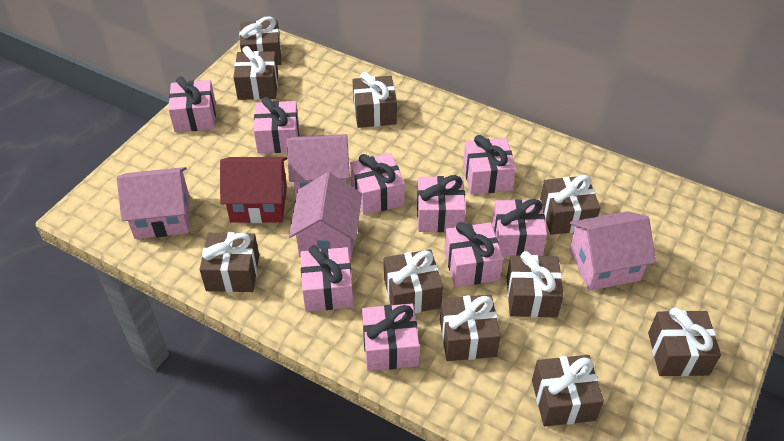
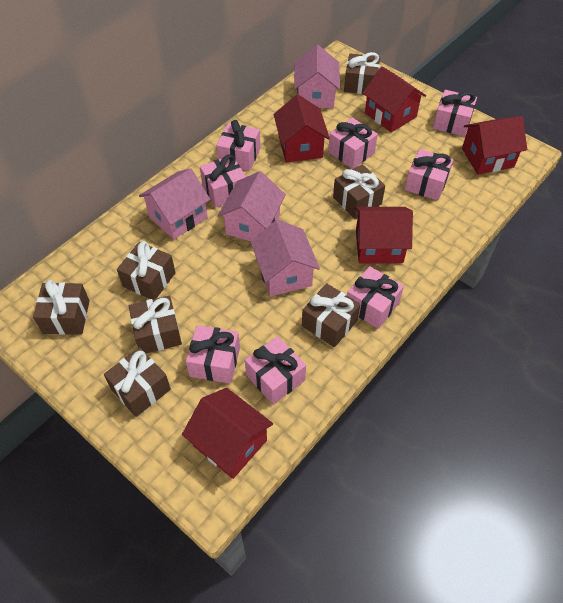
brown gift: 10 -> 7
pink gift: 9 -> 8
red house: 1 -> 5

